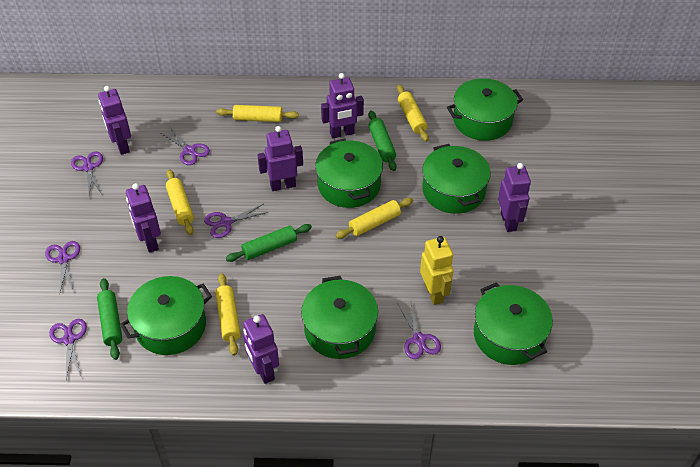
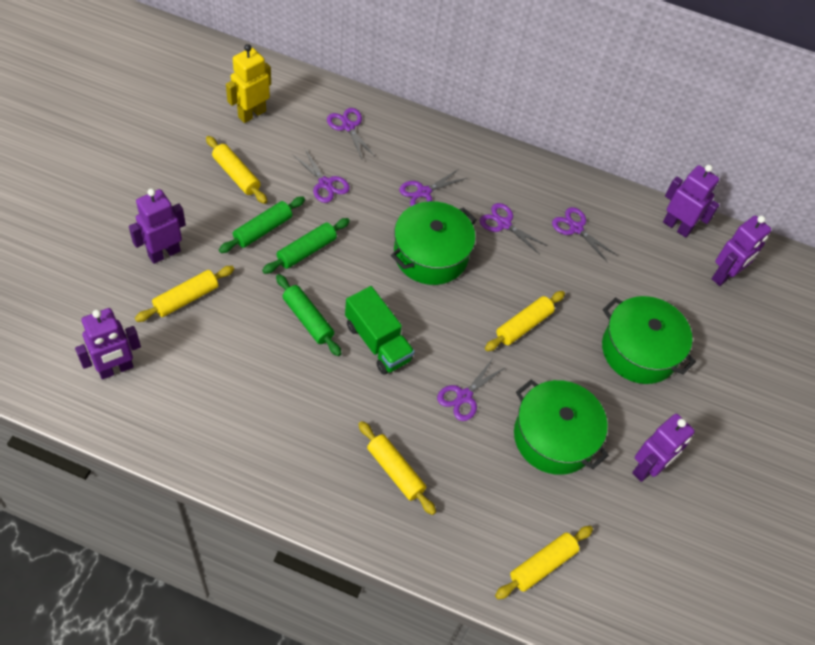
green pot: 6 -> 3
green truck: 0 -> 1
purple robot: 6 -> 5

